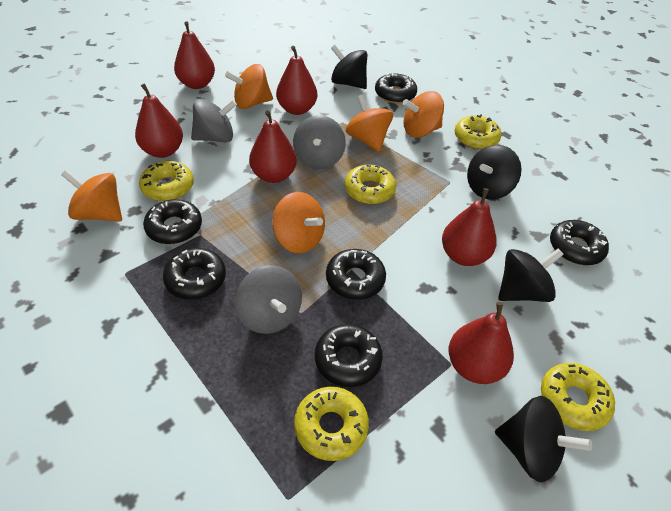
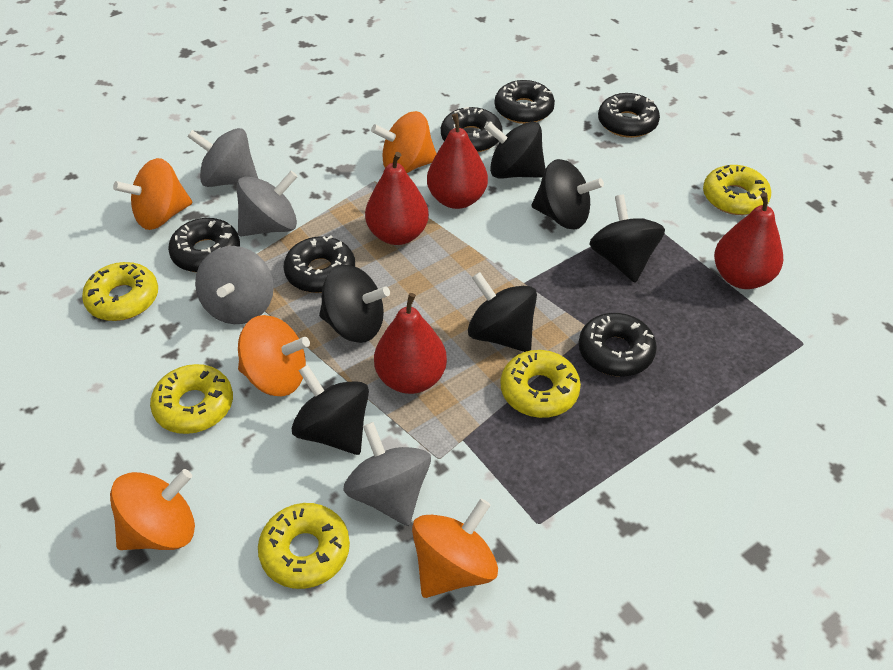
black spinning top: 4 -> 6
grey spinning top: 3 -> 4
red pear: 6 -> 4

